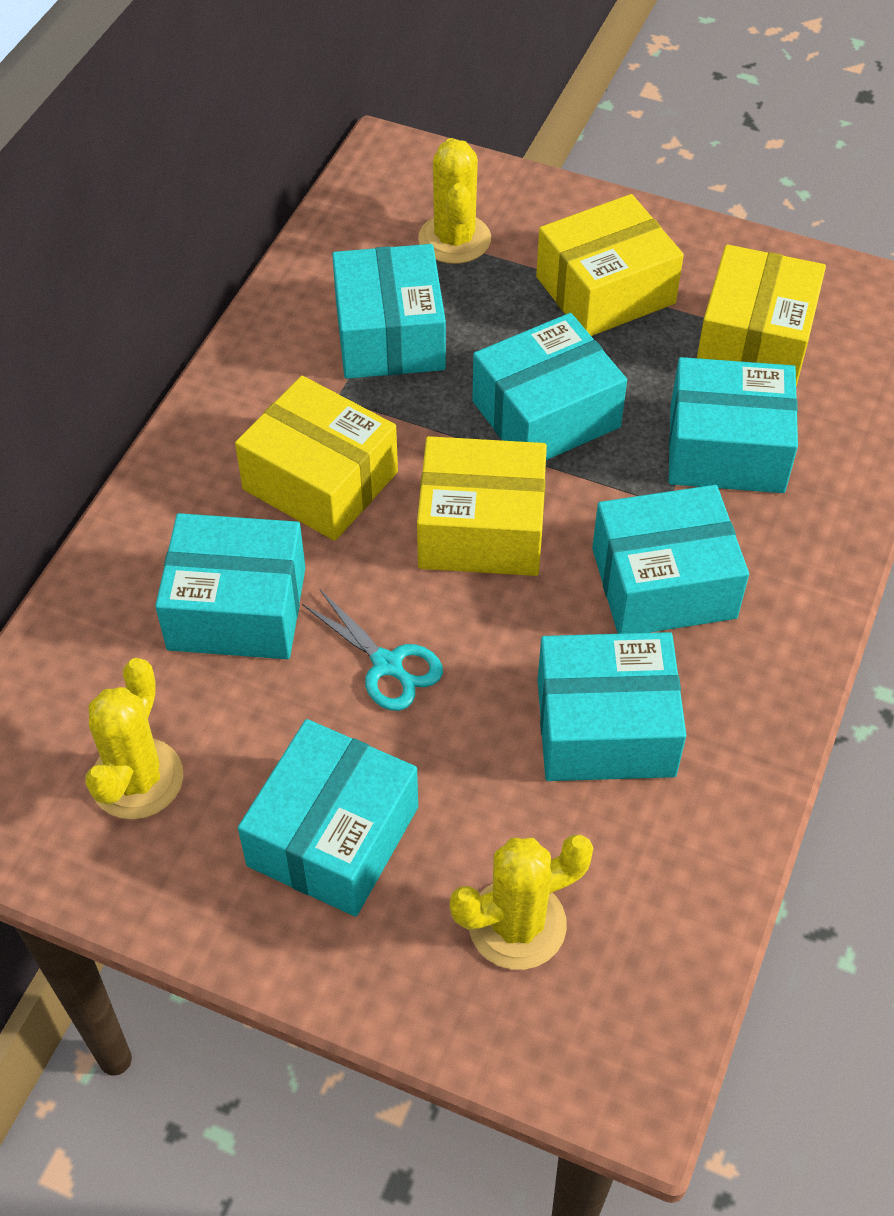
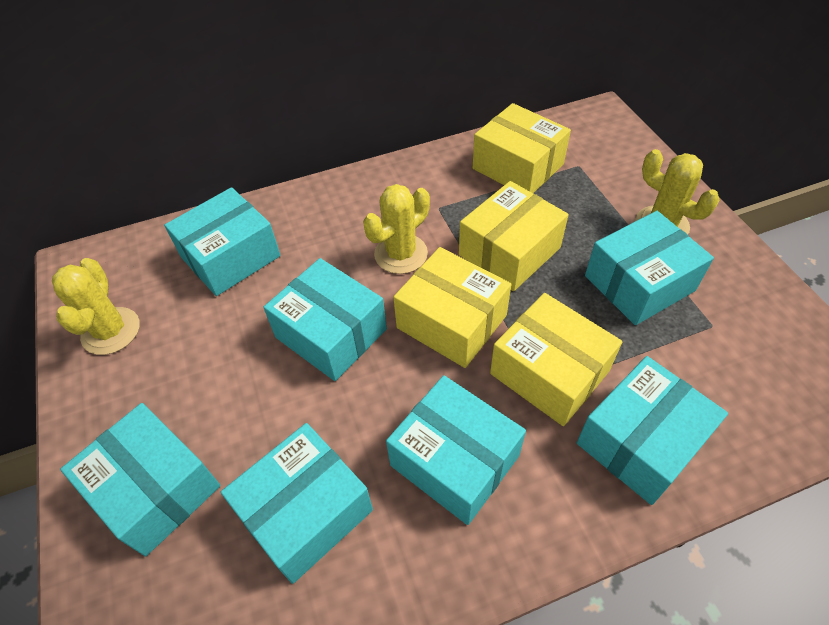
turquoise scissors: 1 -> 0

